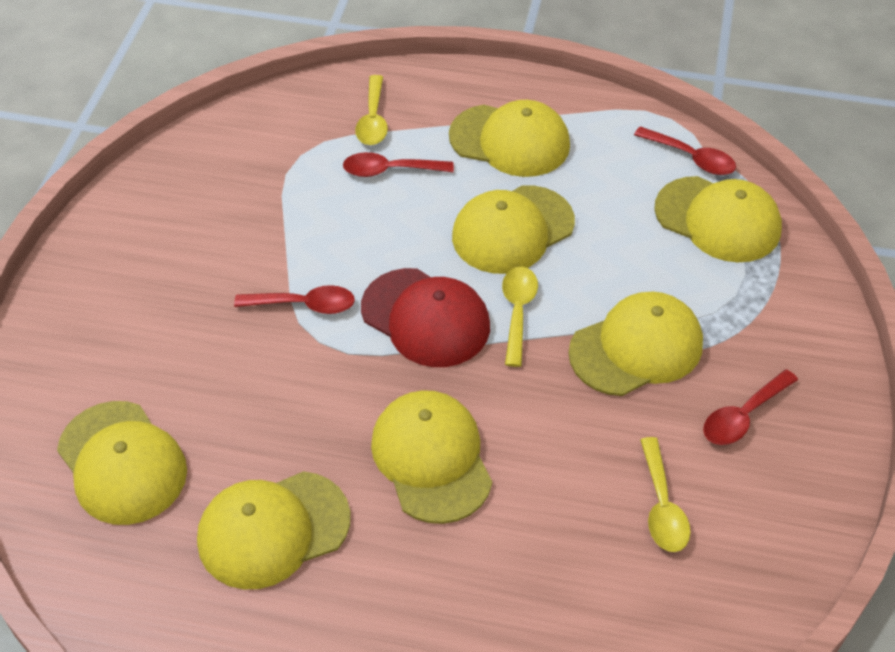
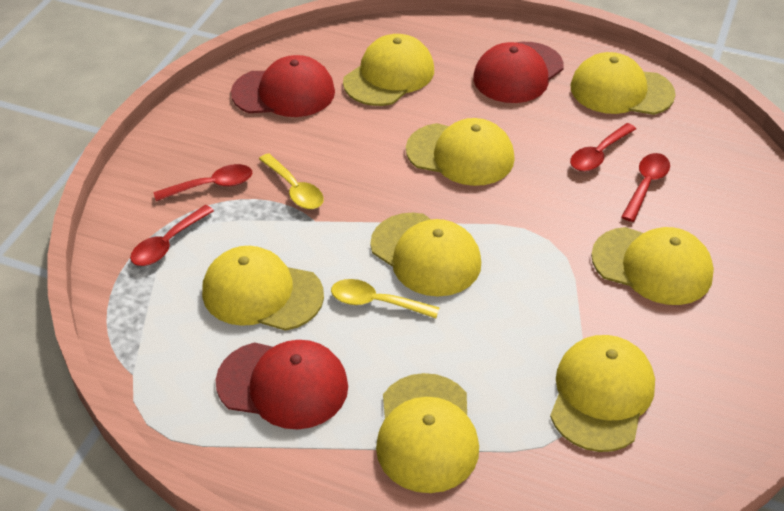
red cap: 1 -> 3
yellow cap: 7 -> 8
yellow spoon: 3 -> 2

